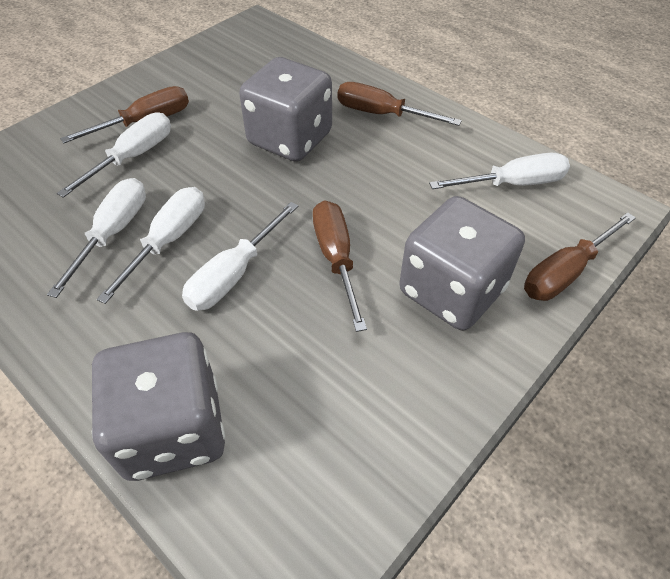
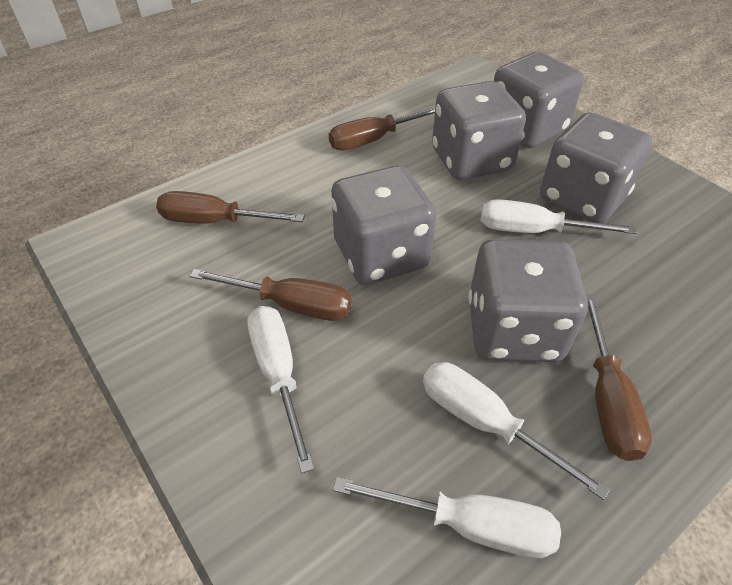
grey dice: 3 -> 5
white screwdriver: 5 -> 4

